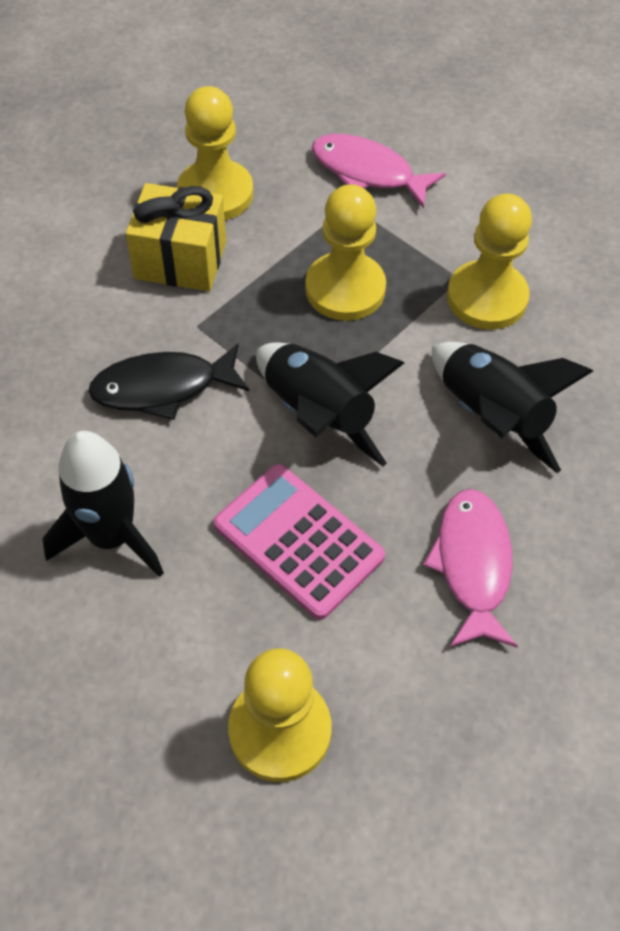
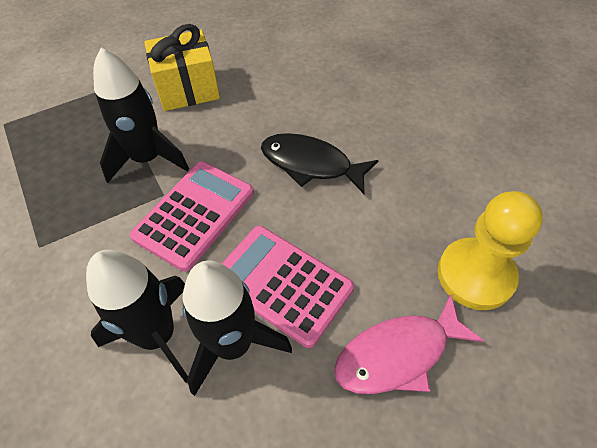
pink calculator: 1 -> 2
pink fish: 2 -> 1
yellow pawn: 4 -> 1

